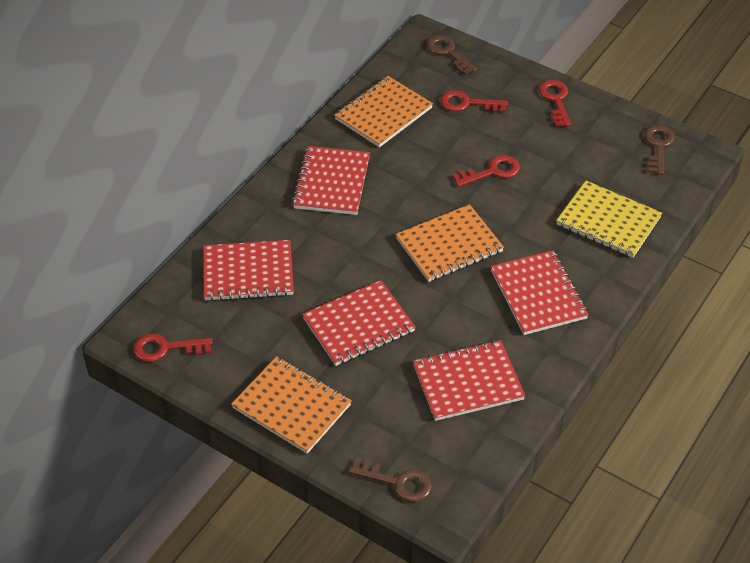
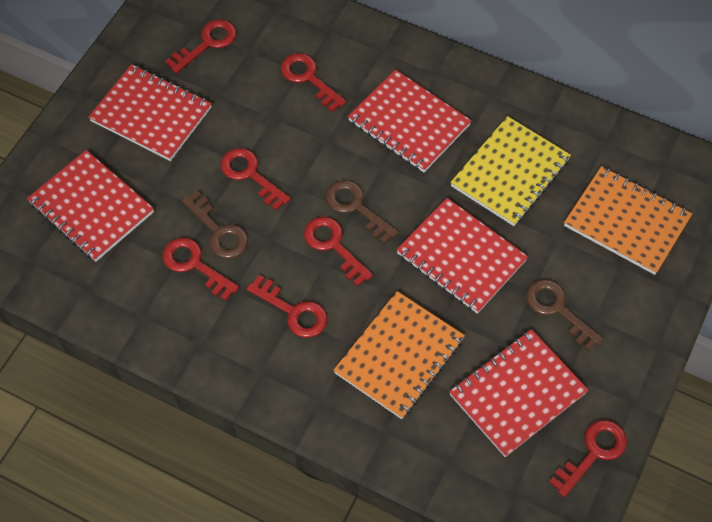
orange notebook: 3 -> 2
red key: 4 -> 7

